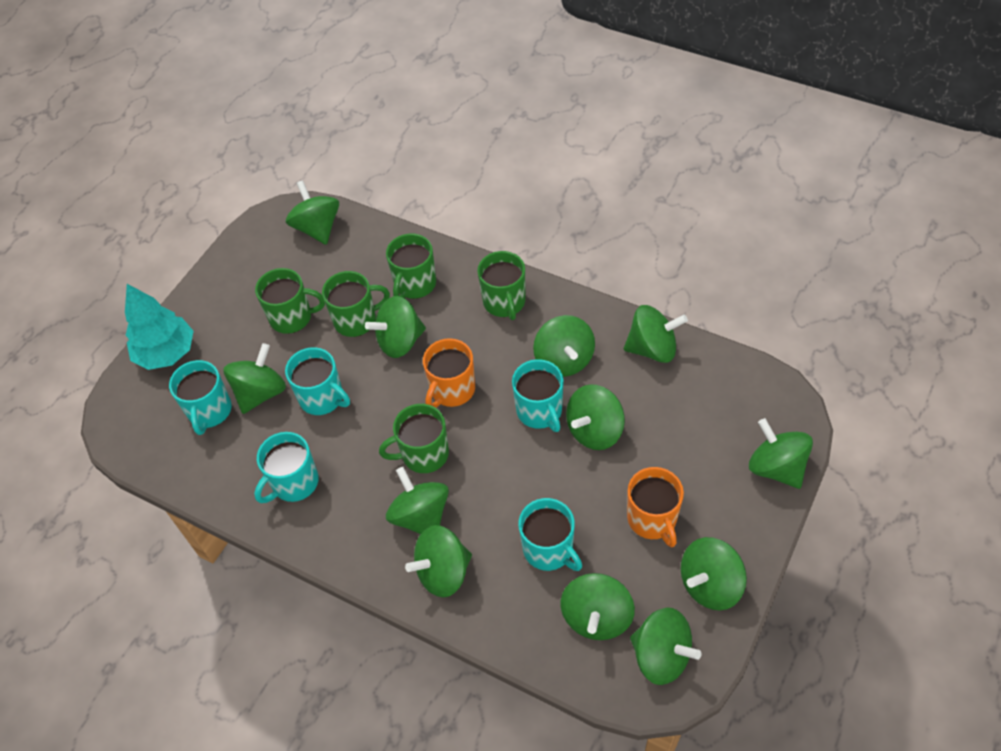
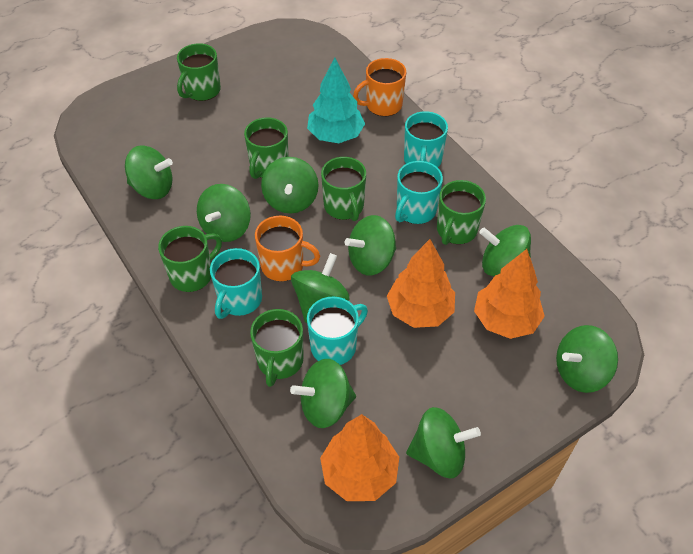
green mug: 5 -> 6
green spinning top: 12 -> 9
orange tree: 0 -> 3
turquoise mug: 5 -> 4

